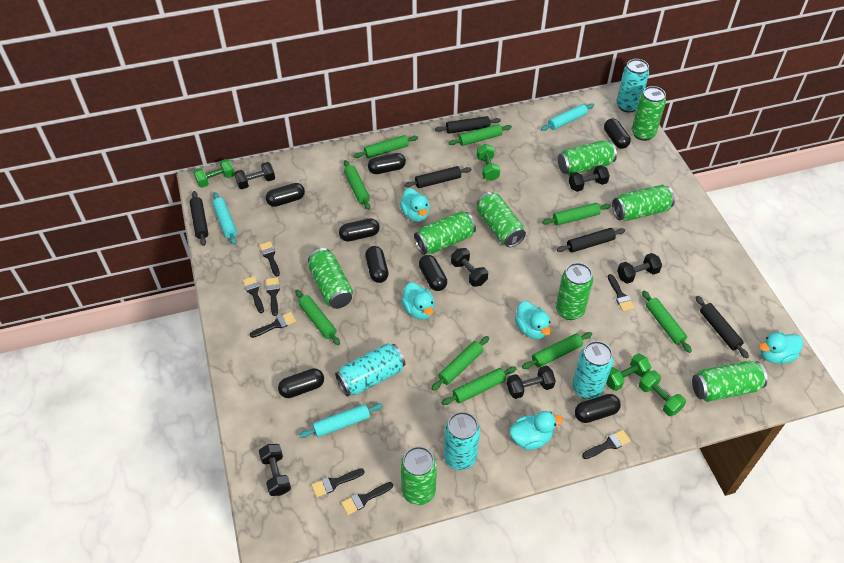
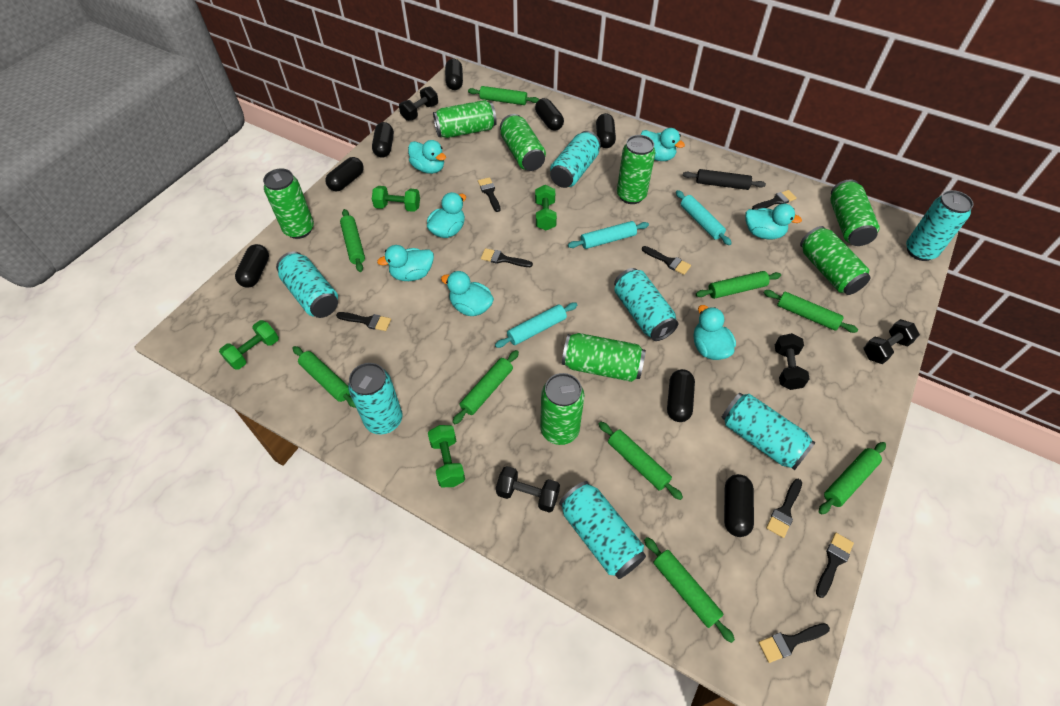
black dumbbell: 6 -> 4
black rolling pin: 5 -> 1
green can: 9 -> 8
turquoise can: 4 -> 7
turquoise duck: 5 -> 7

